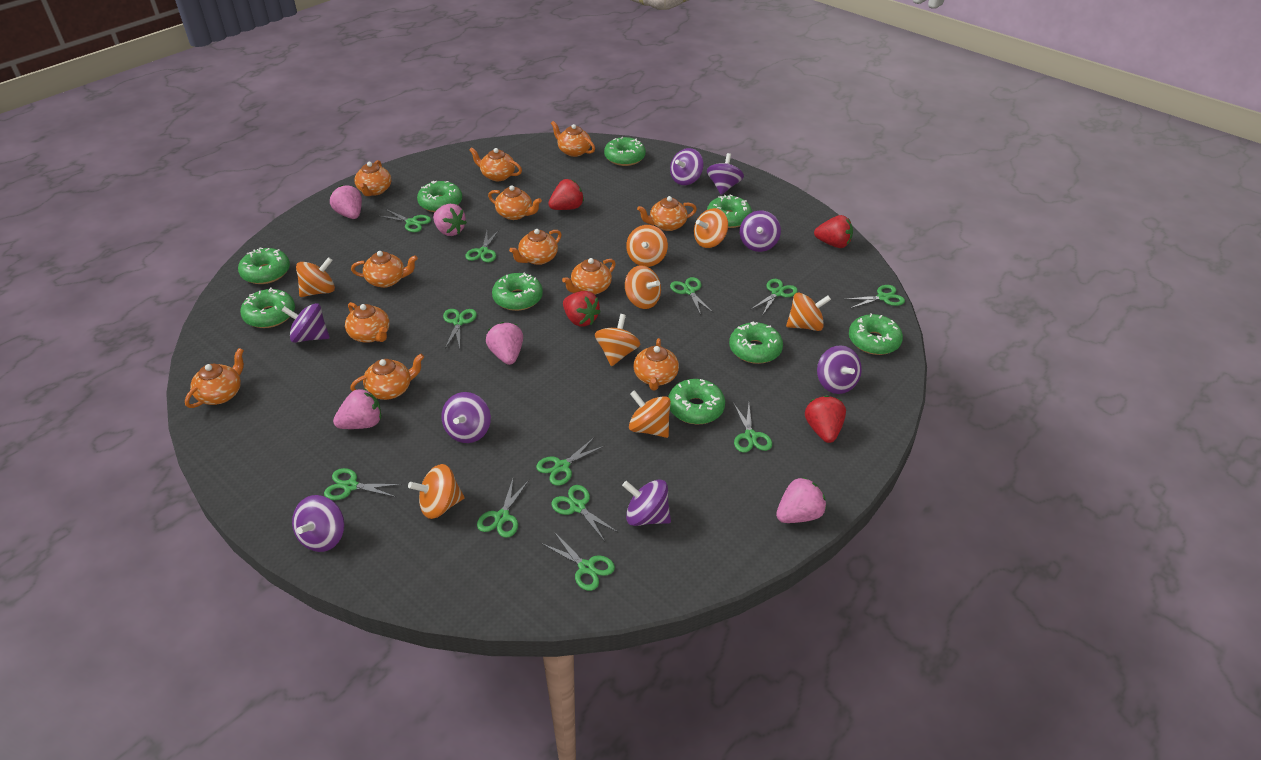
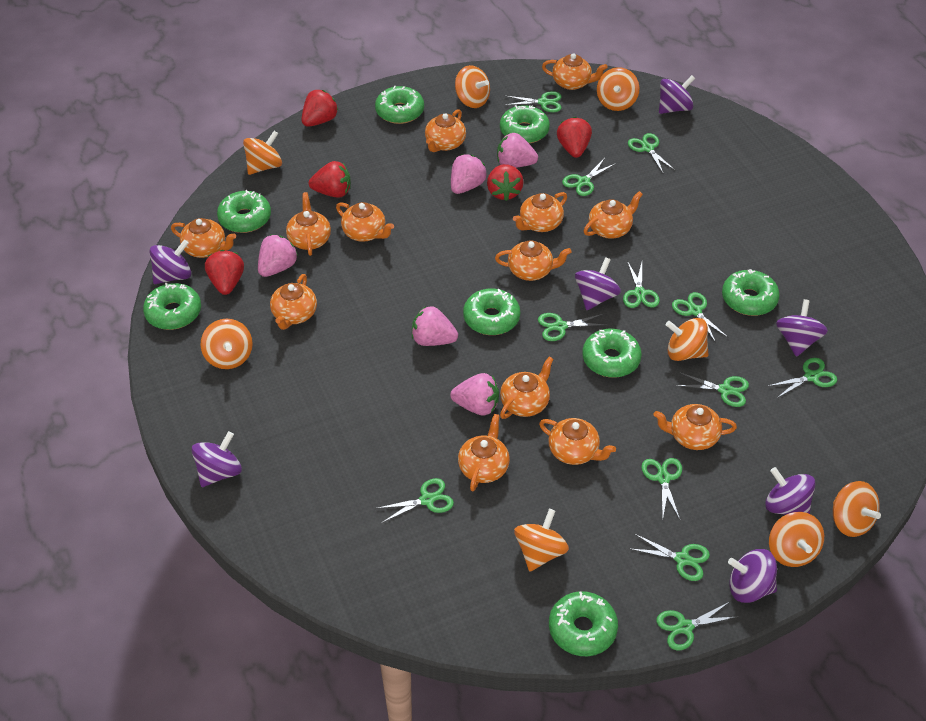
green donut: 9 -> 8
orange teapot: 12 -> 13
purple spinning top: 8 -> 7
red strawberry: 4 -> 5

